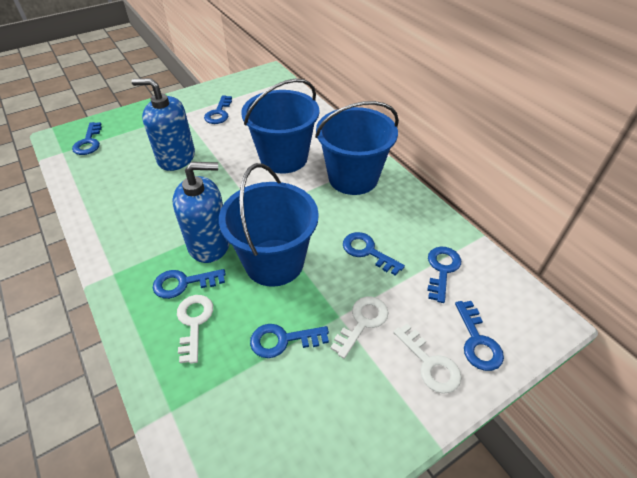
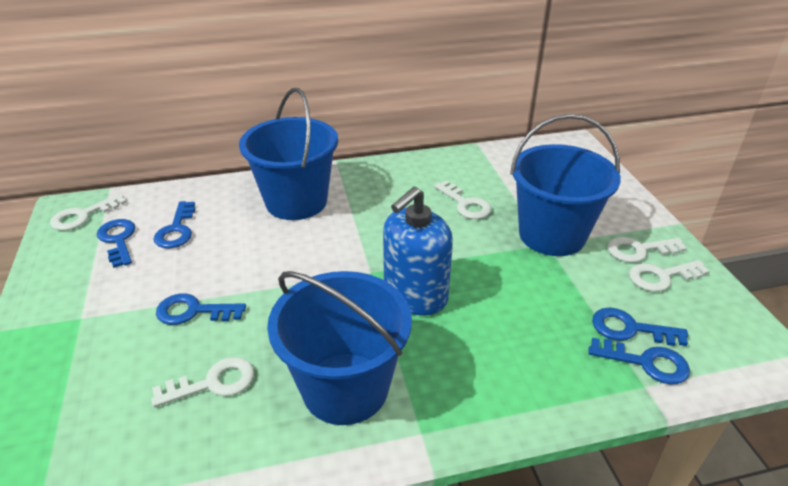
blue key: 7 -> 5
blue soap dispenser: 2 -> 1
white key: 3 -> 5

